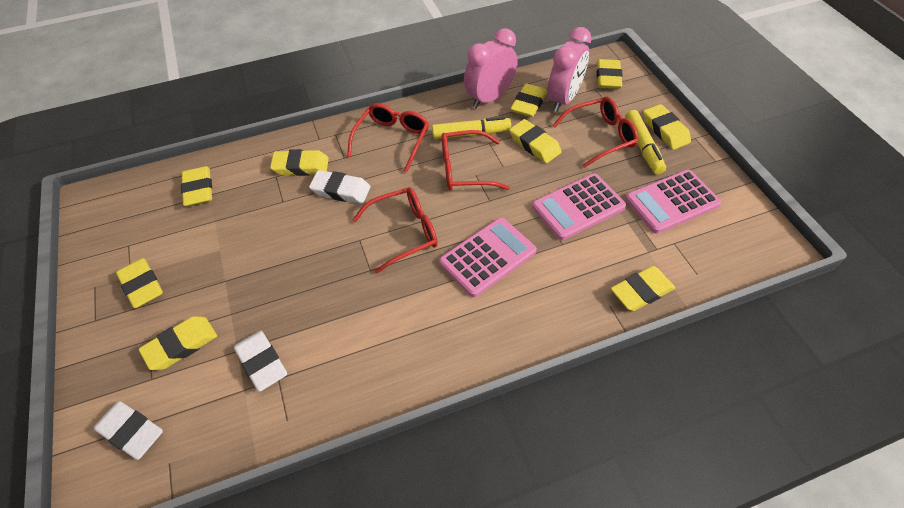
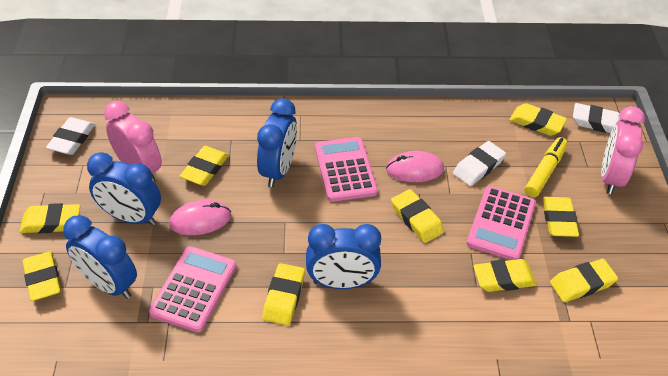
blue clock: 0 -> 4
pink mouse: 0 -> 2
red glasses: 4 -> 0
yellow marker: 2 -> 1

